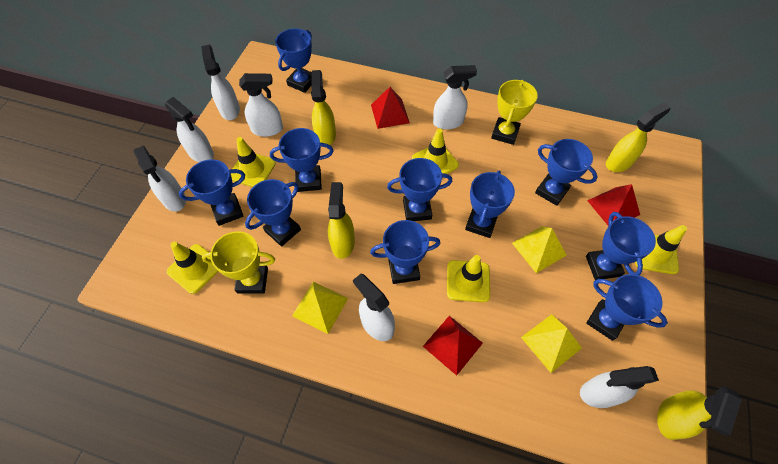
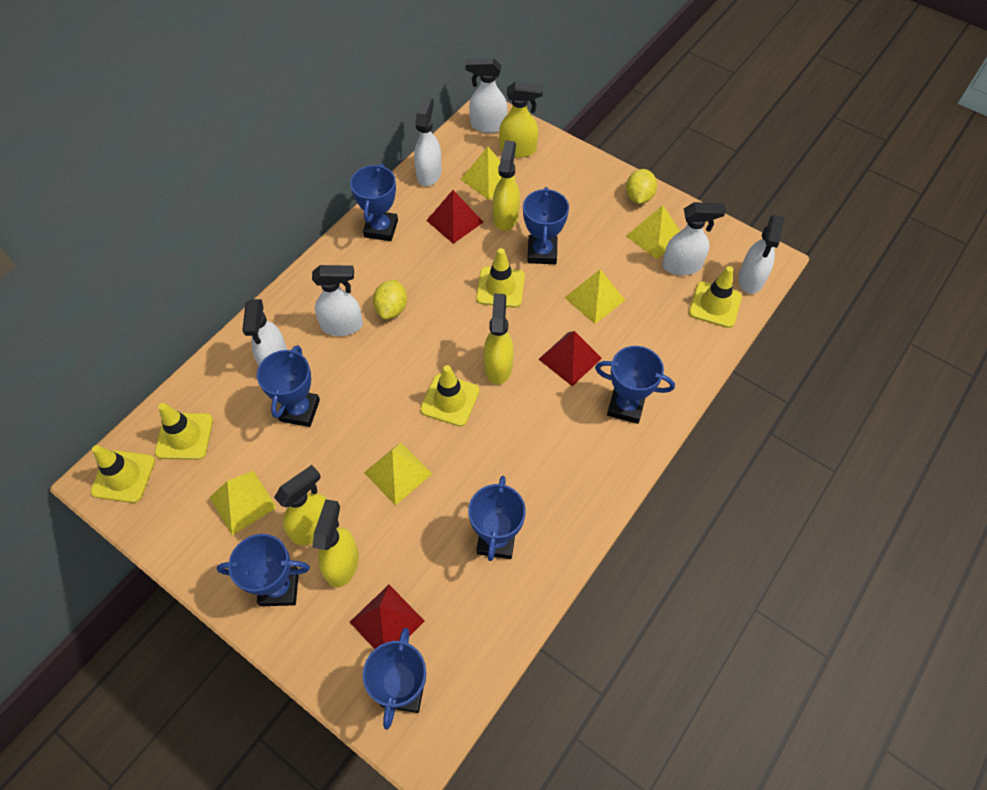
blue trophy: 10 -> 7
white spray bottle: 7 -> 6
yellow lemon: 0 -> 2
yellow pyramid: 3 -> 5
yellow spray bottle: 4 -> 5
yellow trophy: 2 -> 0

